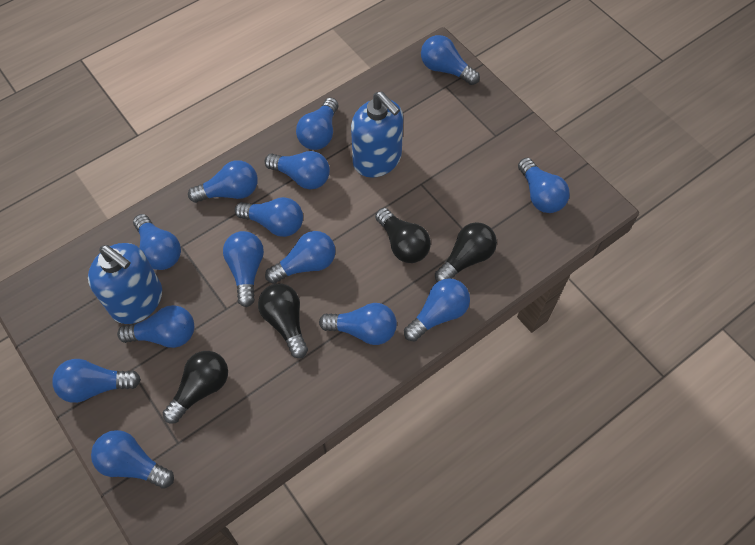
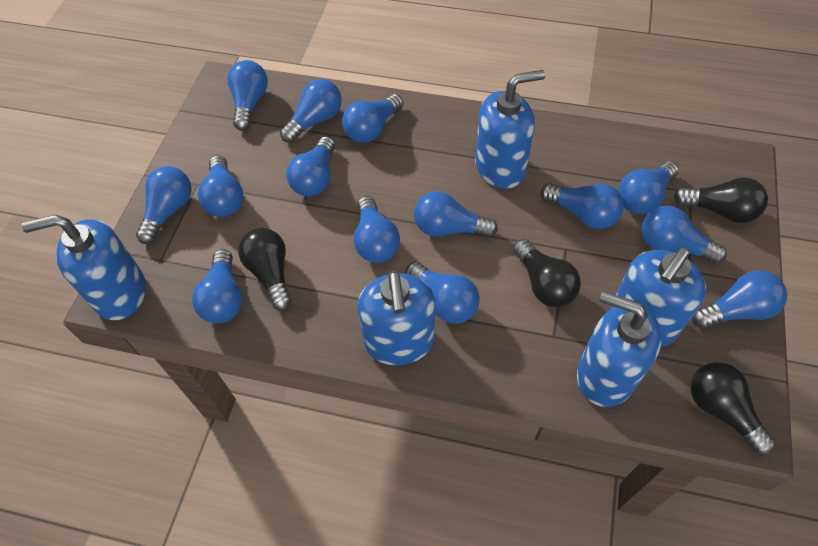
blue soap dispenser: 2 -> 5

